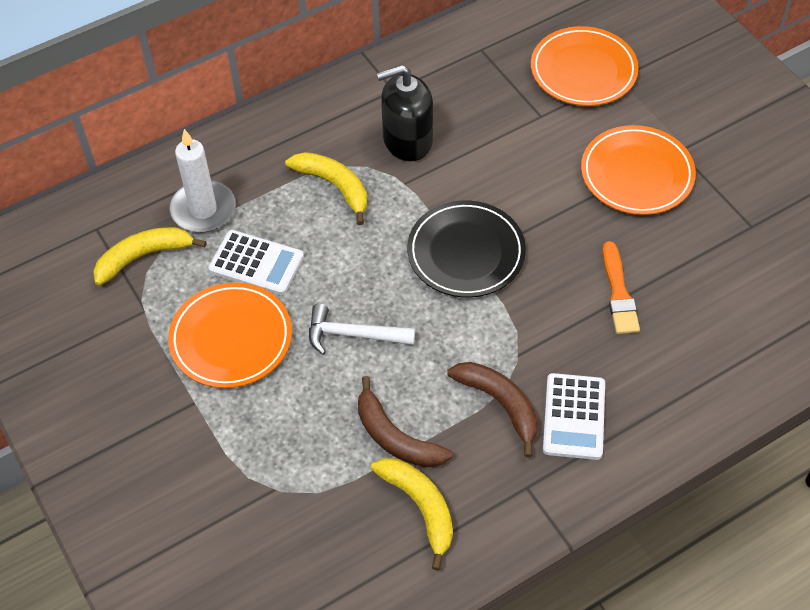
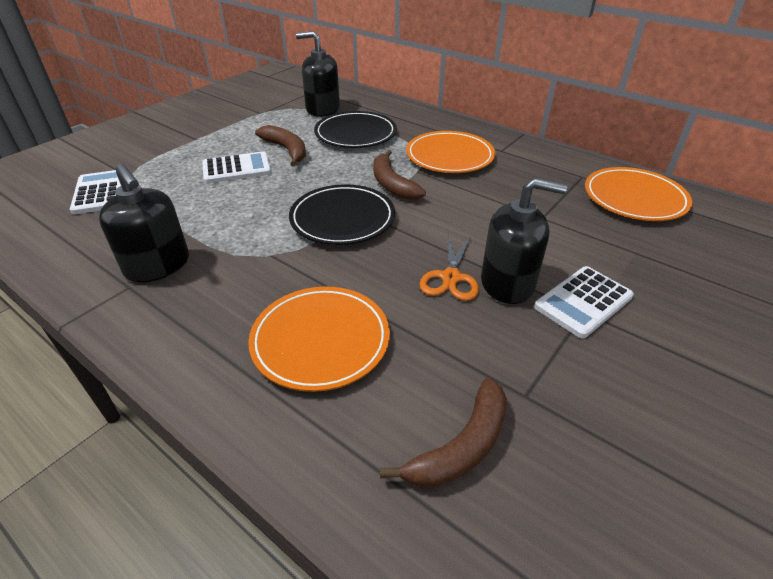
black plate: 1 -> 2
black soap dispenser: 1 -> 3
brown banana: 2 -> 3
orange brush: 1 -> 0
orange scissors: 0 -> 1
white calculator: 2 -> 3
white candle: 1 -> 0
white hammer: 1 -> 0
yellow banana: 3 -> 0

